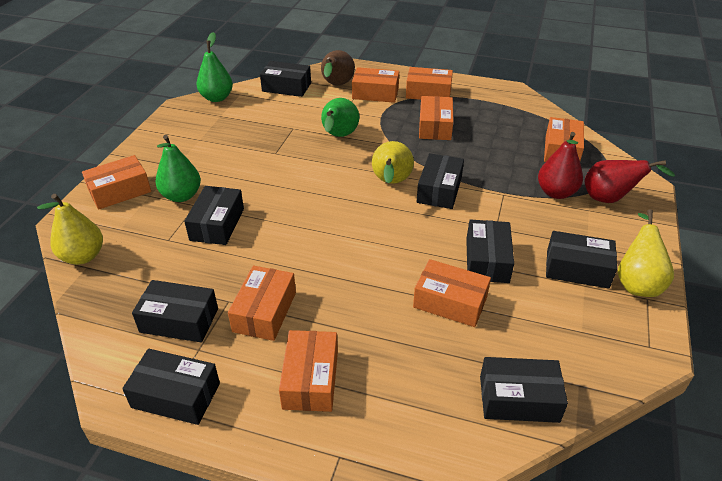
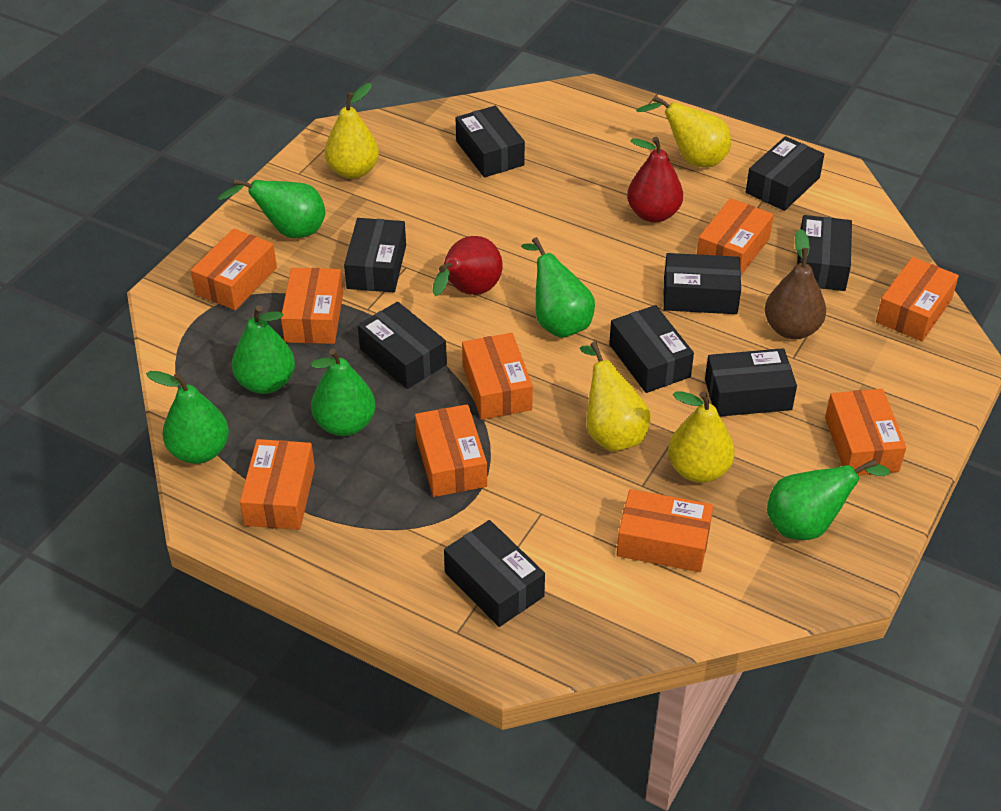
black box: 8 -> 9
green pear: 3 -> 6
orange box: 8 -> 9
yellow pear: 3 -> 4

